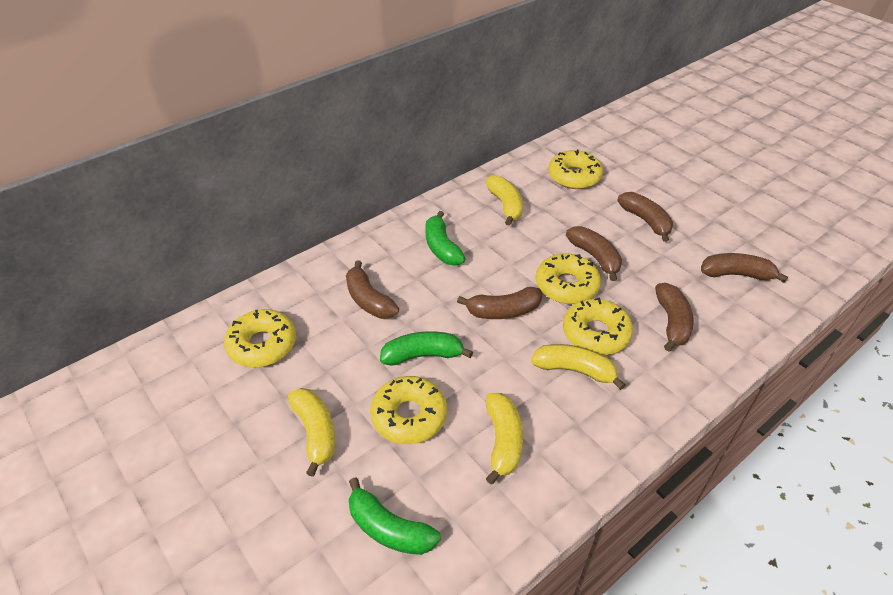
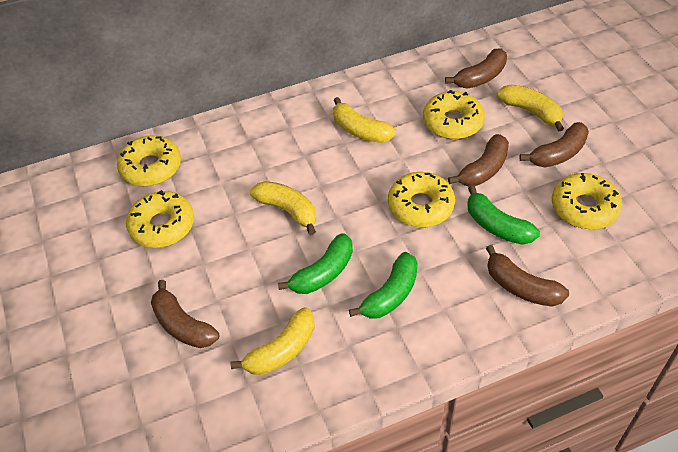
brown banana: 6 -> 5

